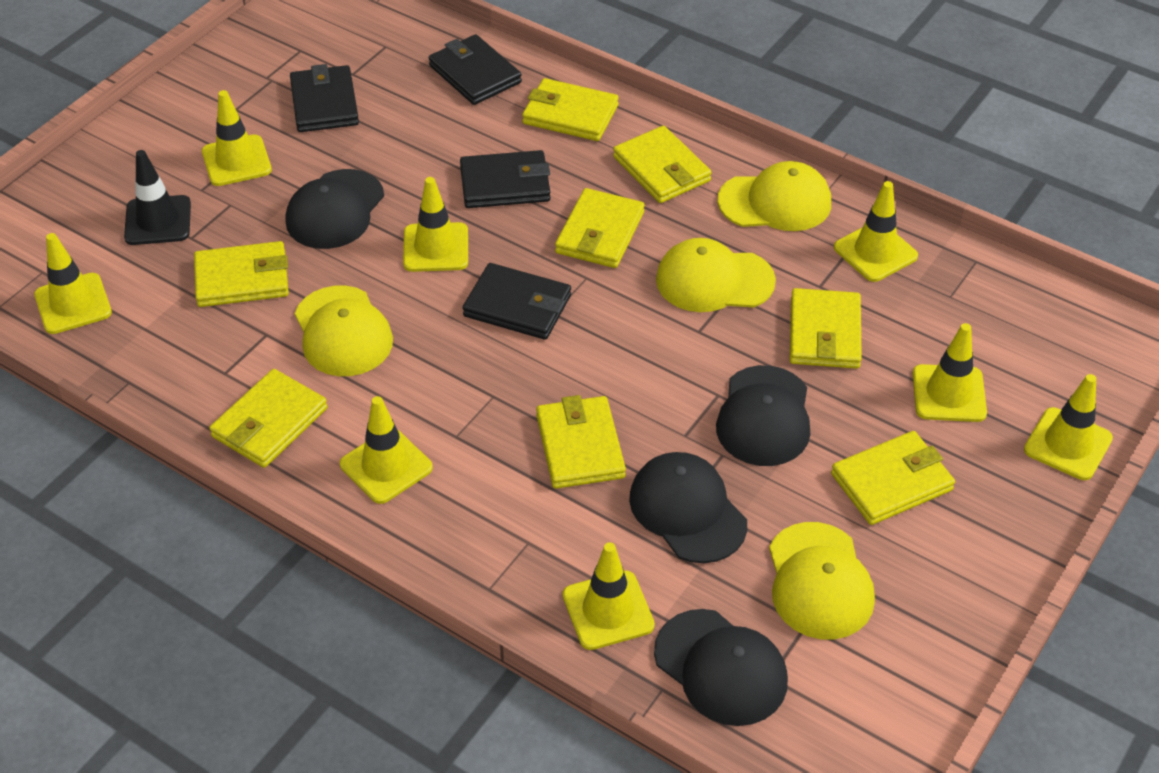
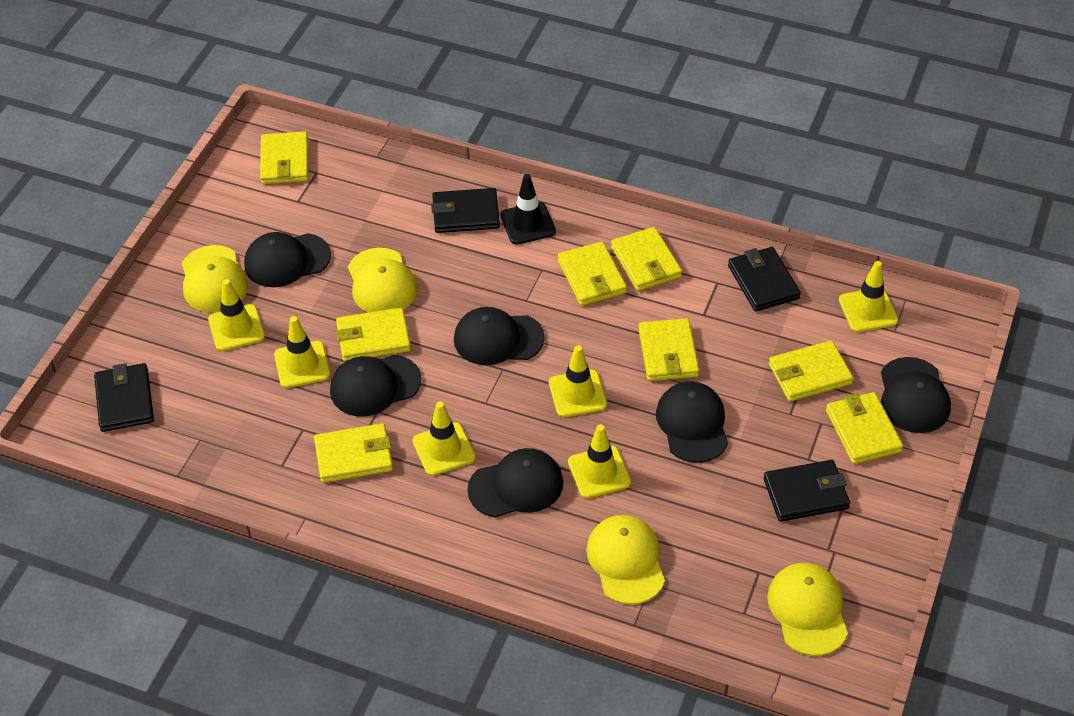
black cap: 4 -> 6
yellow traffic cone: 8 -> 6

